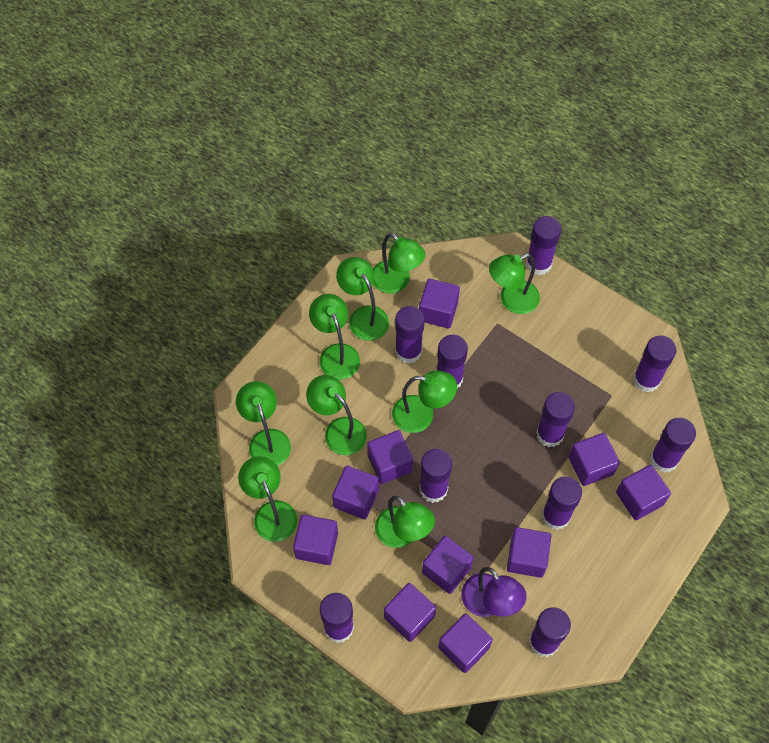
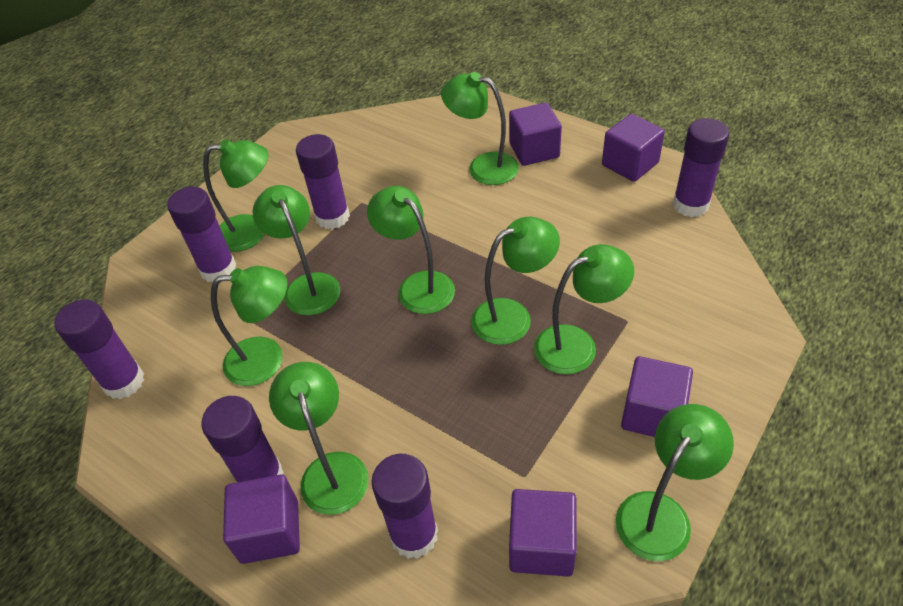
purple cube: 10 -> 5
purple glue stick: 10 -> 6
purple lamp: 1 -> 0

